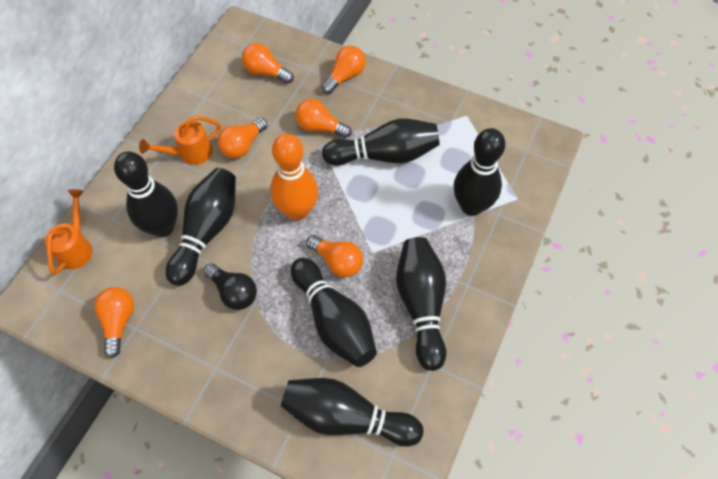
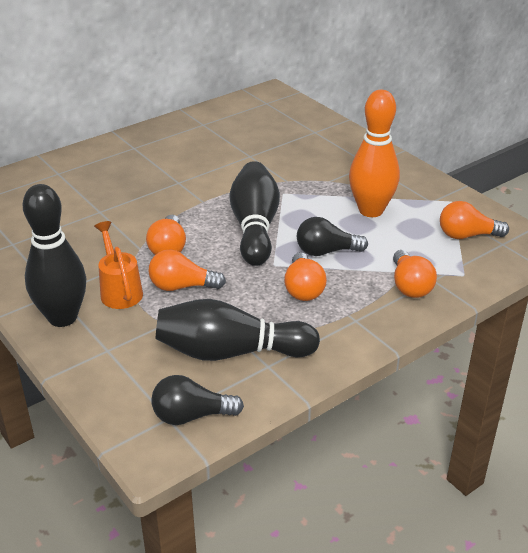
black bowling pin: 7 -> 3
black light bulb: 1 -> 2
orange light bulb: 6 -> 5
orange watering can: 2 -> 1

